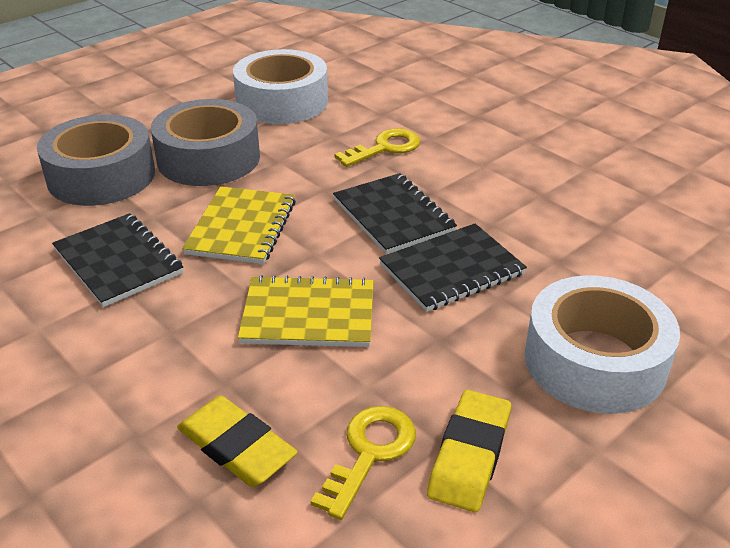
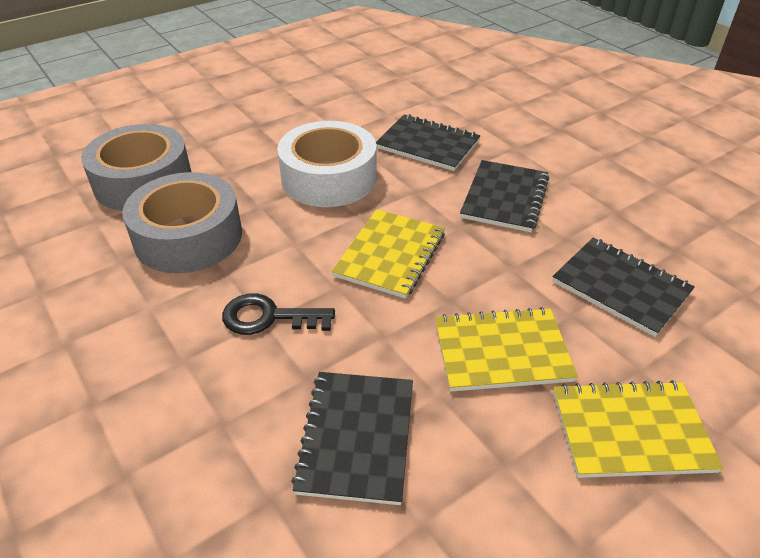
black key: 0 -> 1
black notebook: 3 -> 4
white tape: 2 -> 1
yellow eraser: 2 -> 0
yellow key: 2 -> 0
yellow notebook: 2 -> 3

